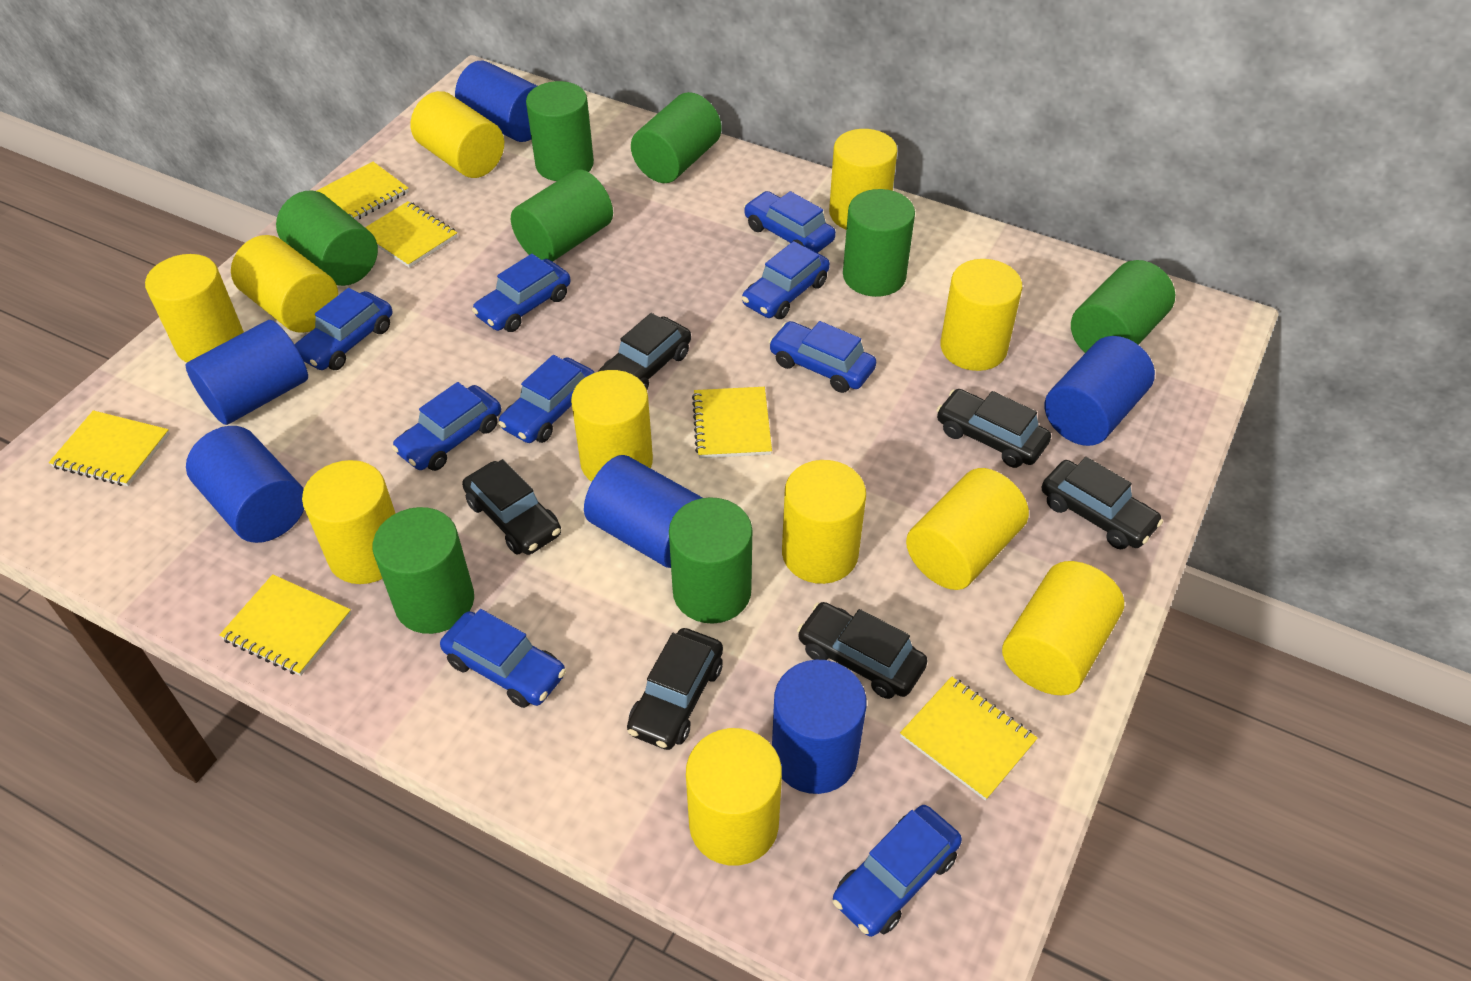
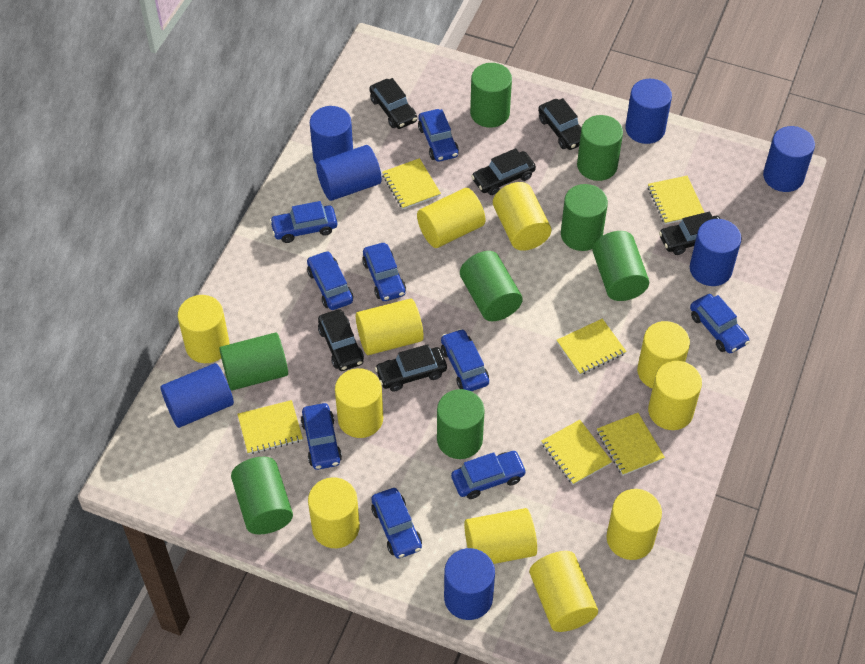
blue cylinder: 6 -> 7

